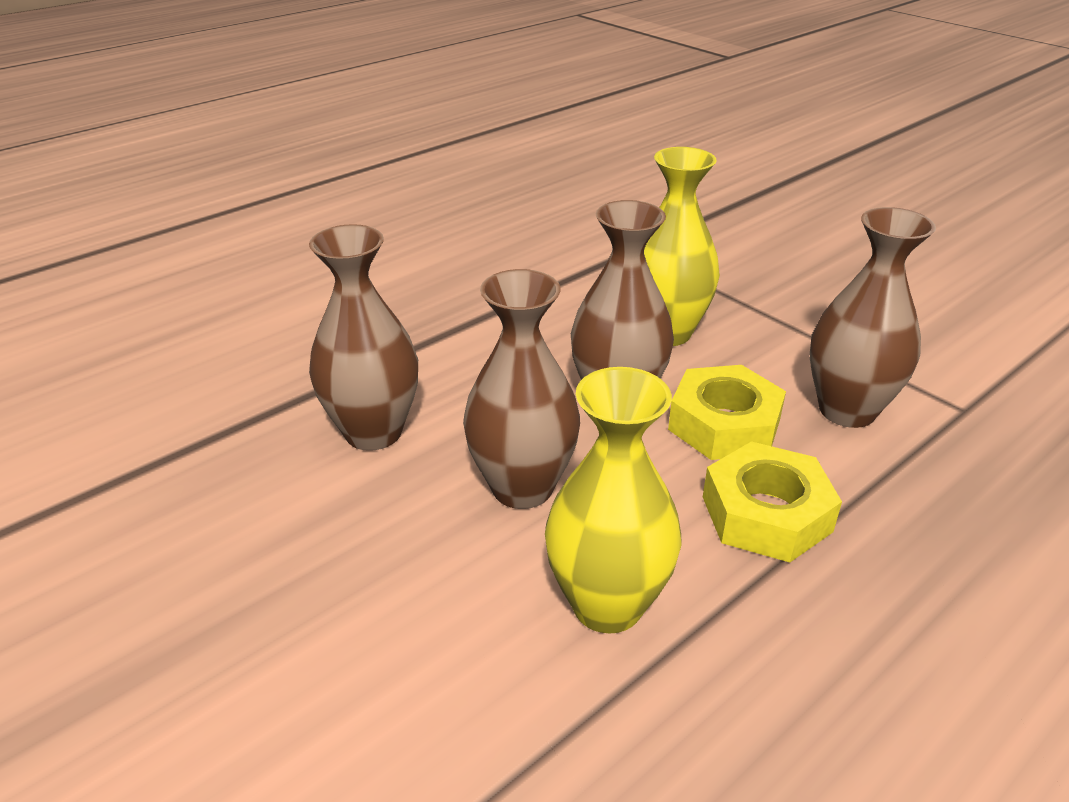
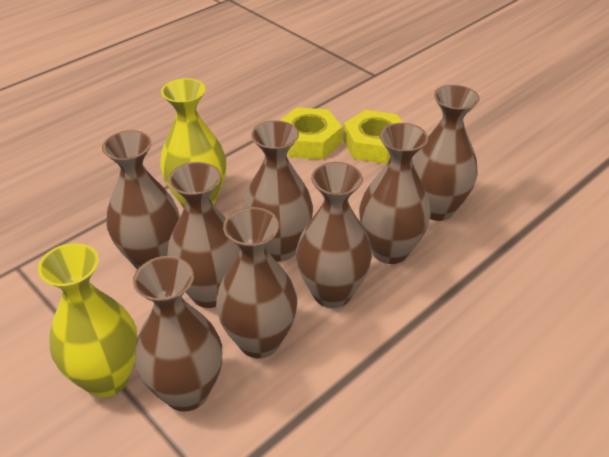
brown vase: 4 -> 8

